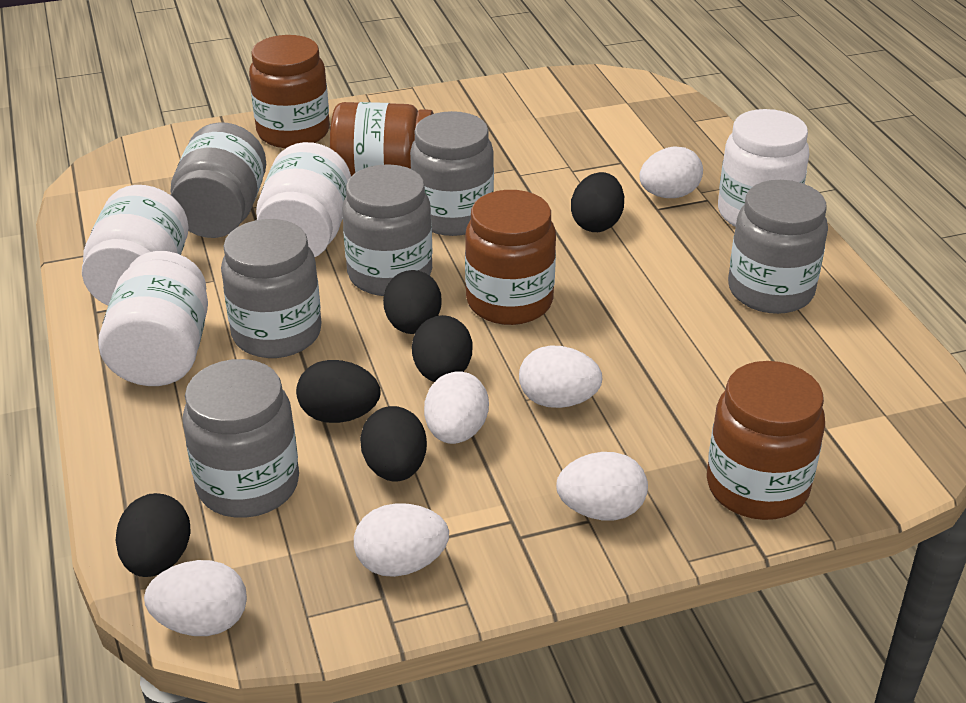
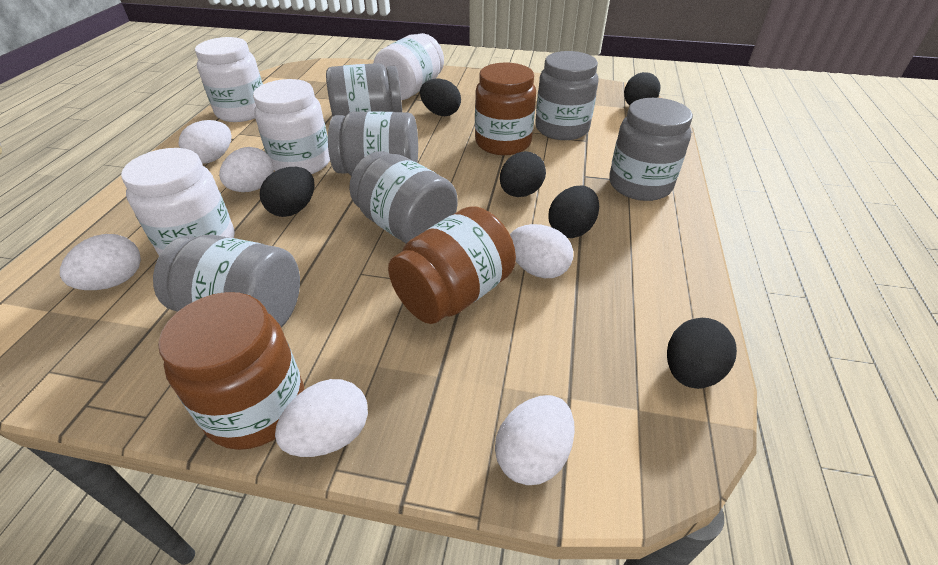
brown jar: 4 -> 3

